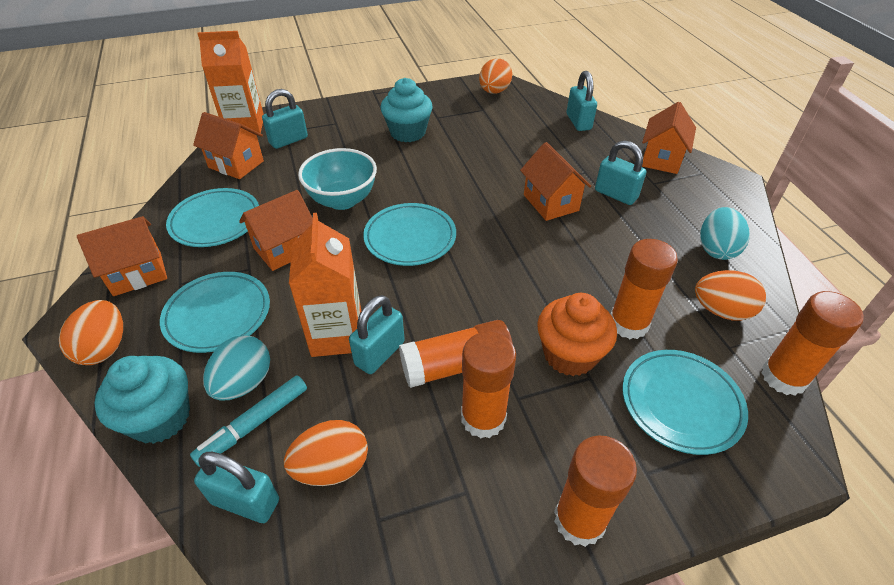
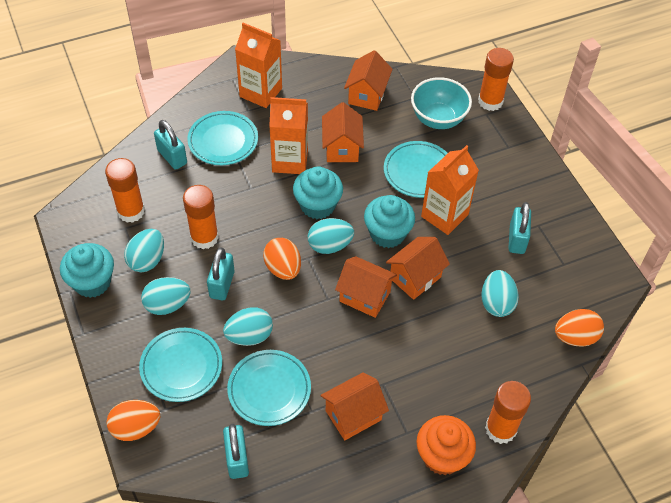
orange carton: 2 -> 3
orange egg: 4 -> 3
orange glue stick: 5 -> 4
turquoise cupcake: 2 -> 3
turquoise egg: 2 -> 5
turquoise marker: 1 -> 0
turquoise padlock: 5 -> 4

